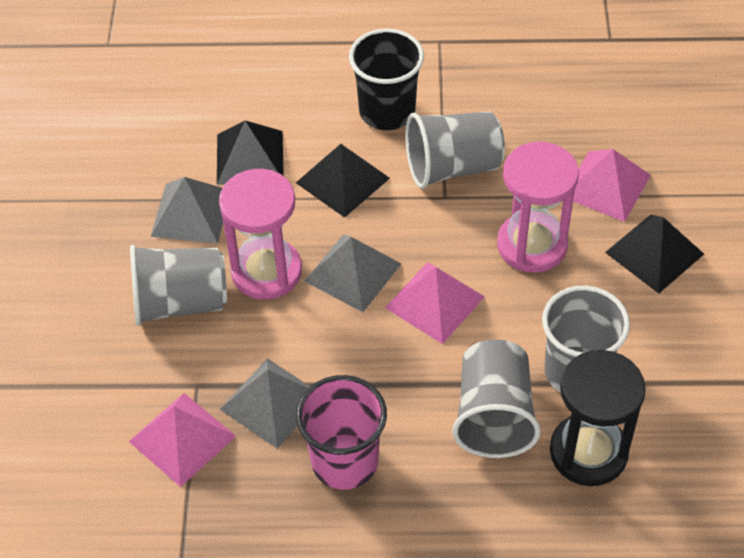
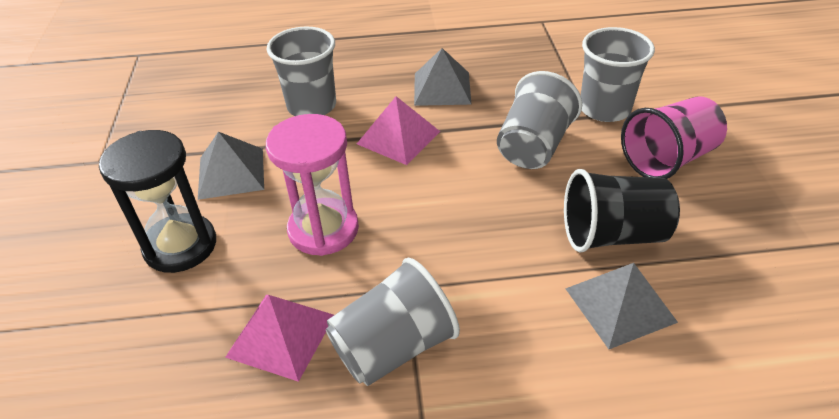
black pyramid: 3 -> 0
pink hourglass: 2 -> 1
pink pyramid: 3 -> 2

